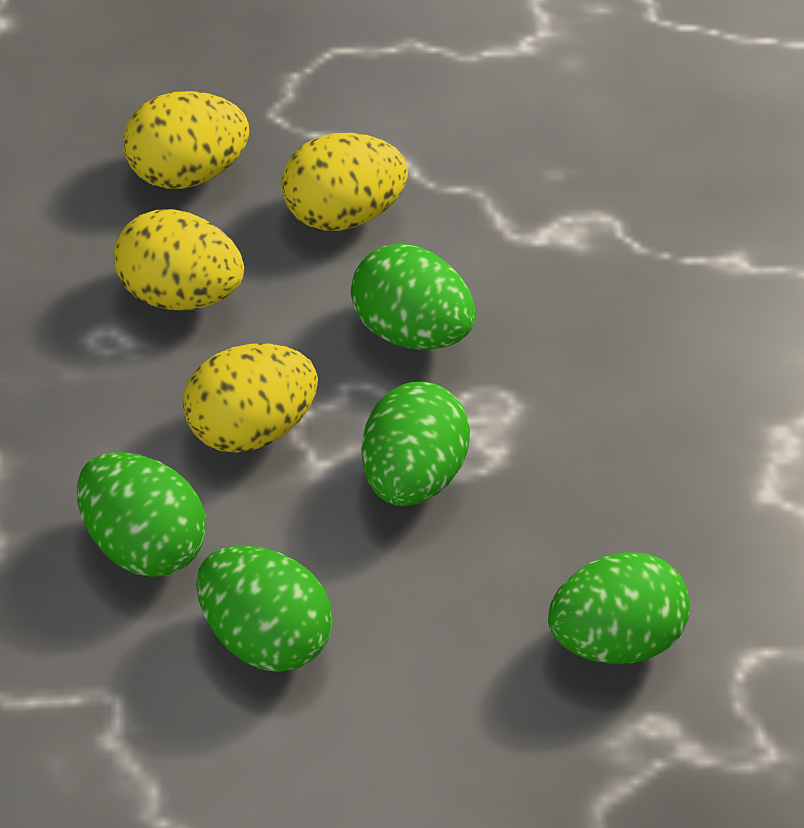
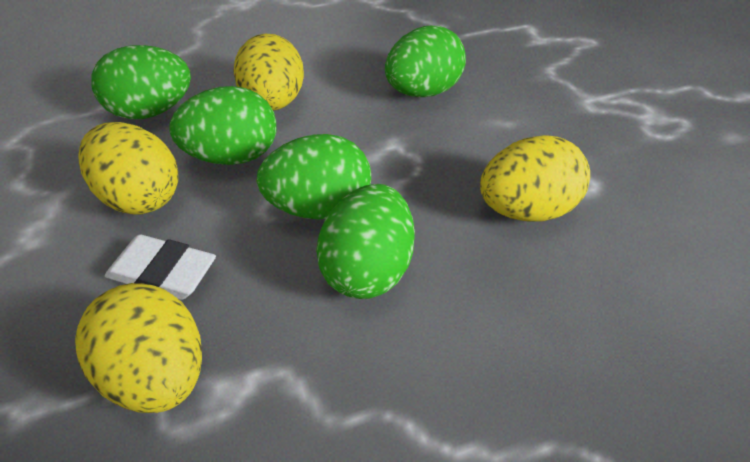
white eraser: 0 -> 1

